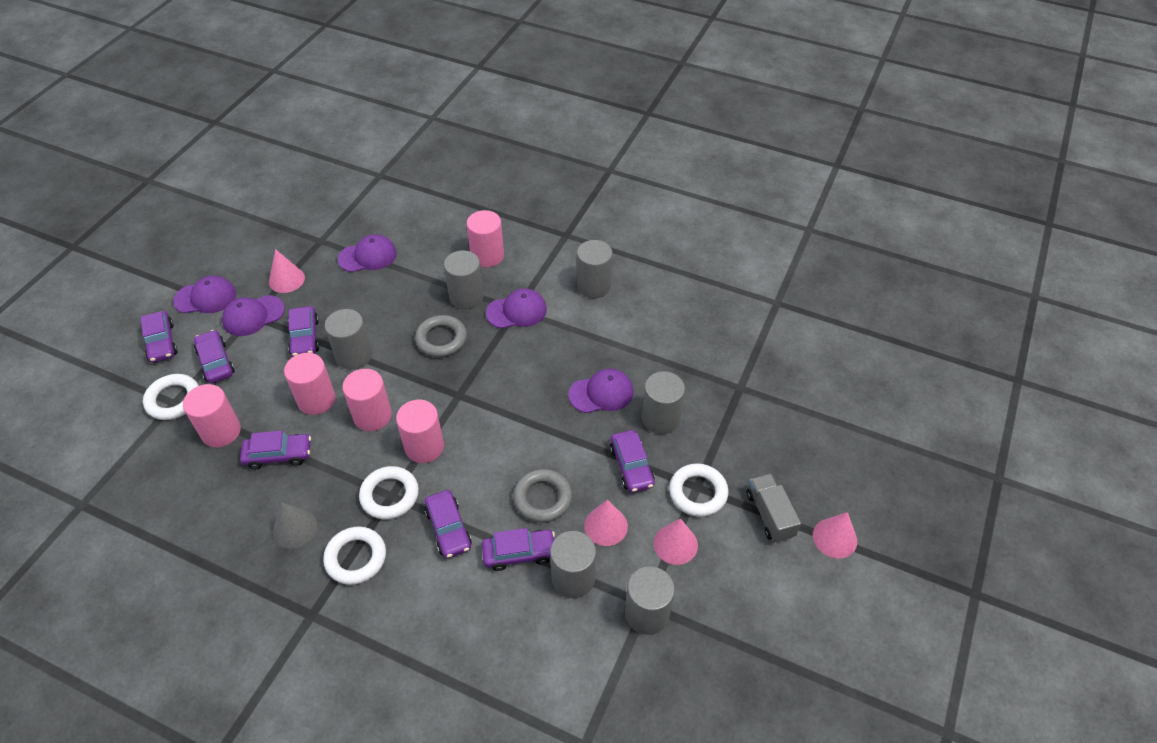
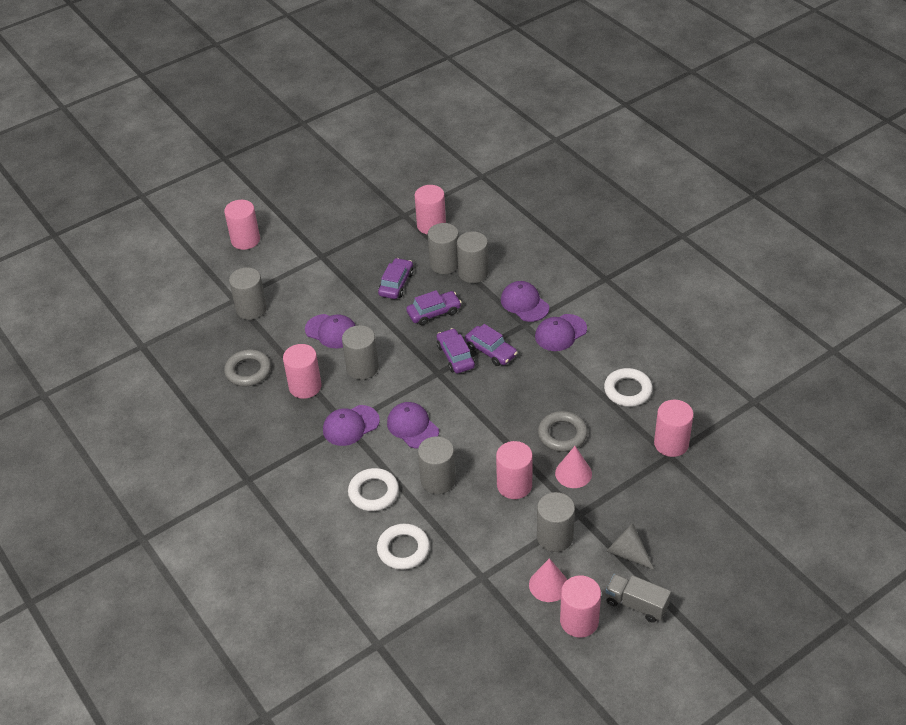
pink cone: 4 -> 2
pink cylinder: 5 -> 6
purple car: 7 -> 4
white ring: 4 -> 3

